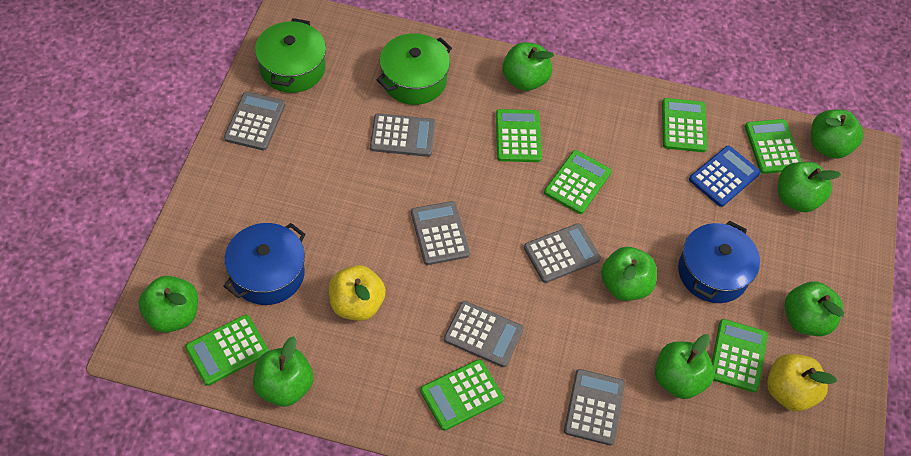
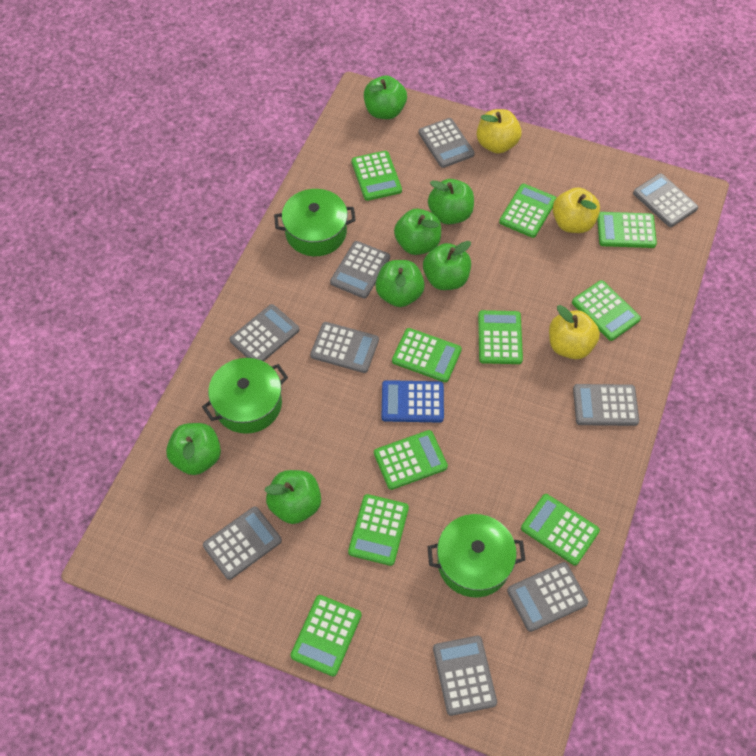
blue pot: 2 -> 0
green apple: 8 -> 7
green calculator: 7 -> 10
green pot: 2 -> 3
grey calculator: 6 -> 9
yellow apple: 2 -> 3

